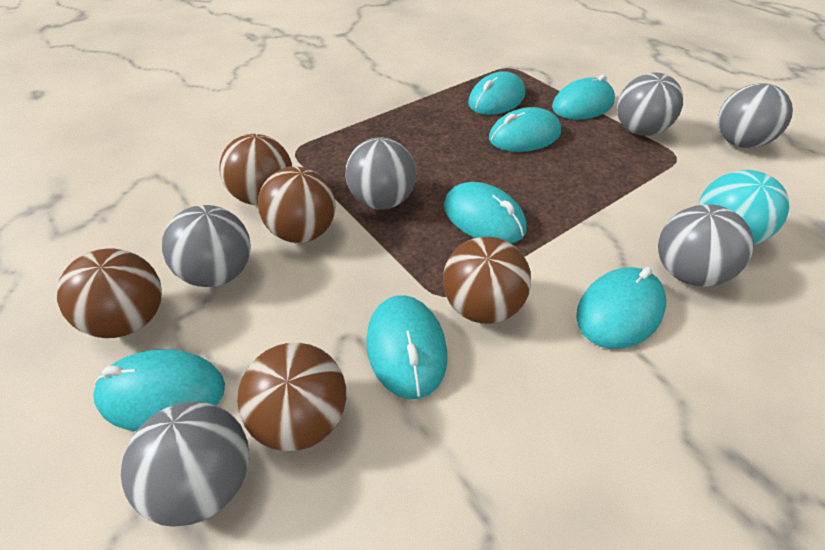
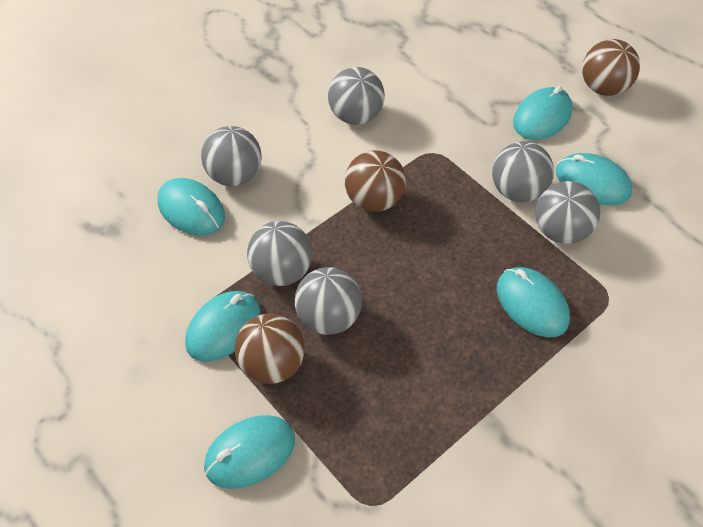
brown ball: 5 -> 3
turquoise ball: 1 -> 0
turquoise mouse: 7 -> 6

